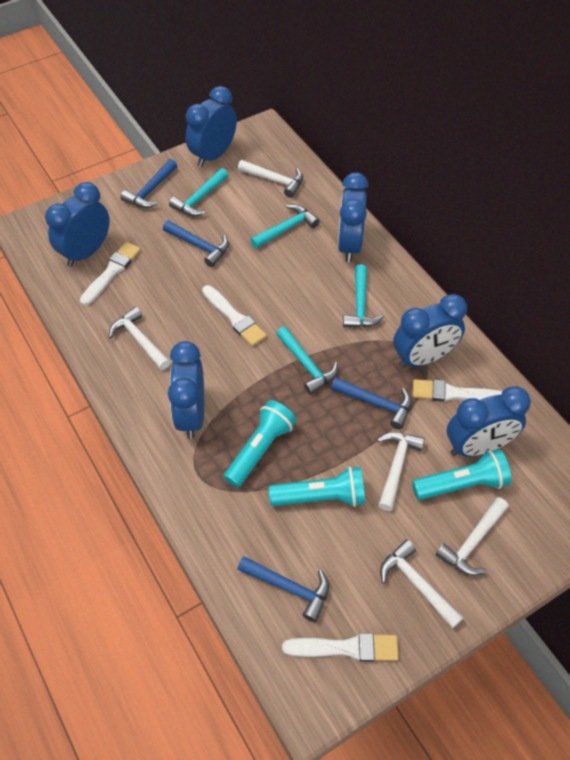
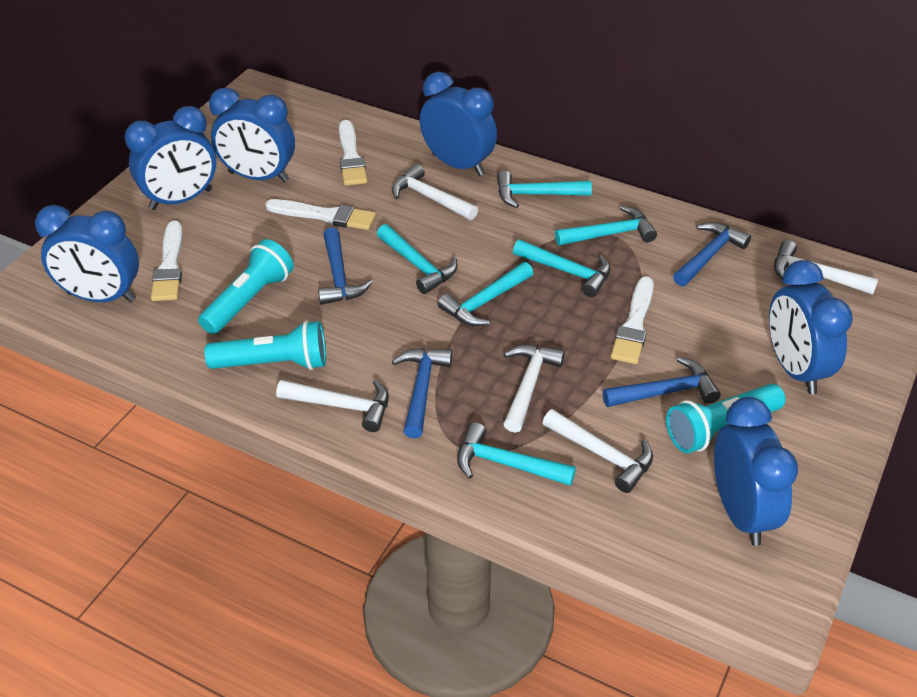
turquoise hammer: 4 -> 6

